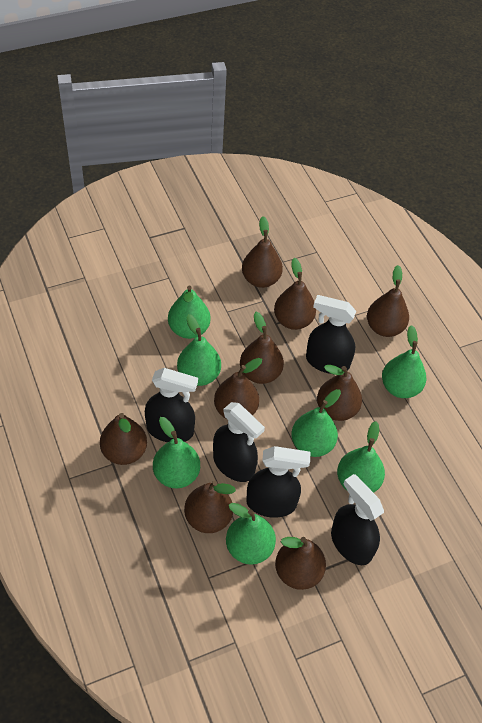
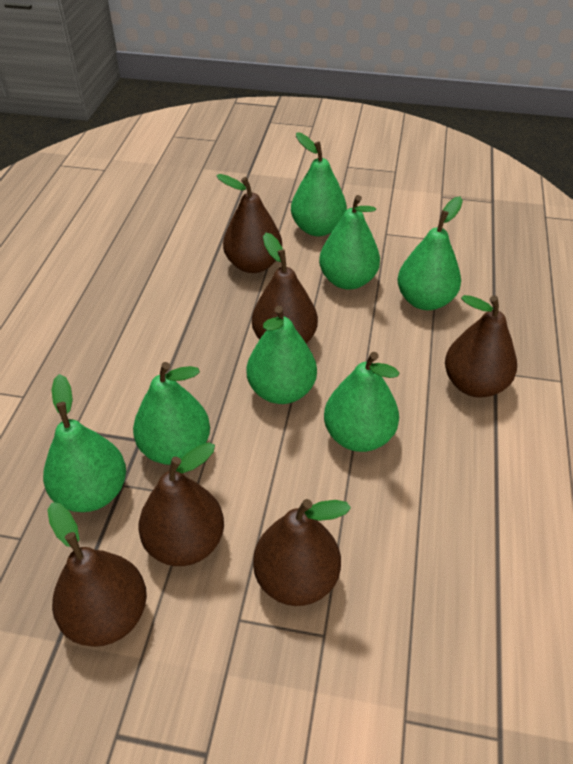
black spray bottle: 5 -> 0
brown pear: 9 -> 6

